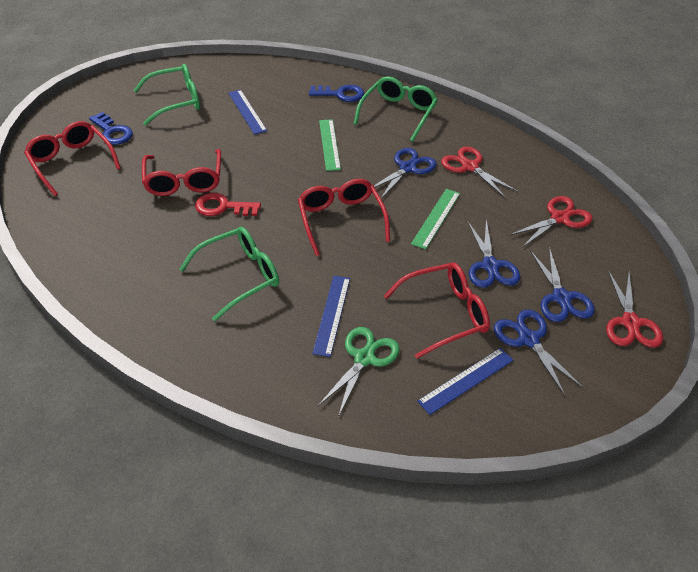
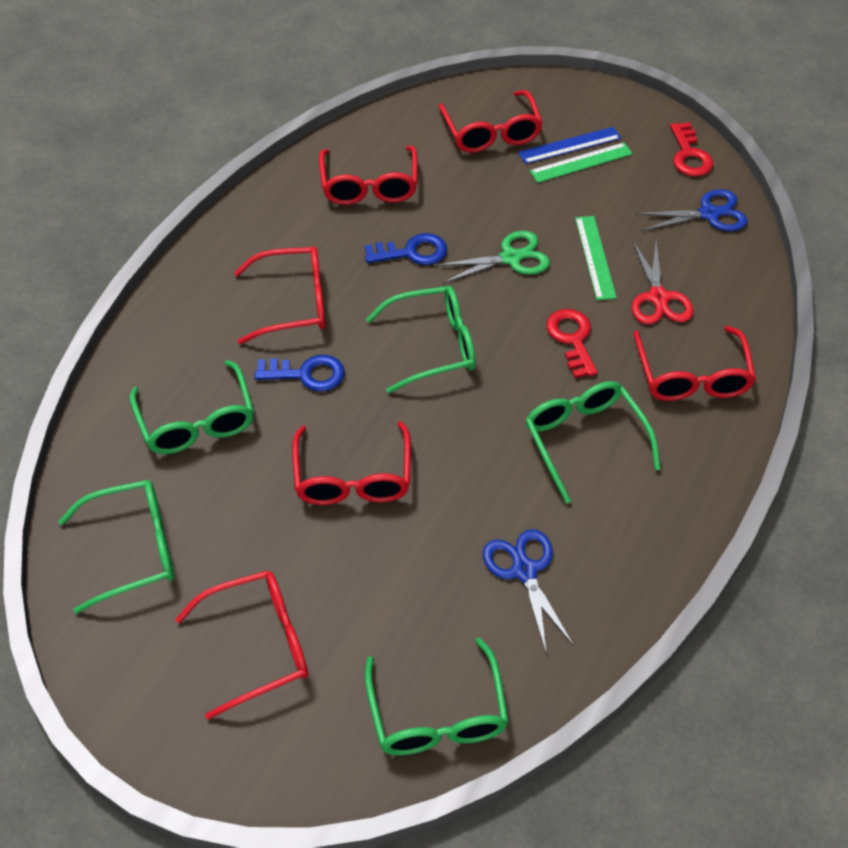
blue ruler: 3 -> 1
blue scissors: 4 -> 2
green glasses: 3 -> 5
red glasses: 4 -> 6
red key: 1 -> 2
red scissors: 3 -> 1

